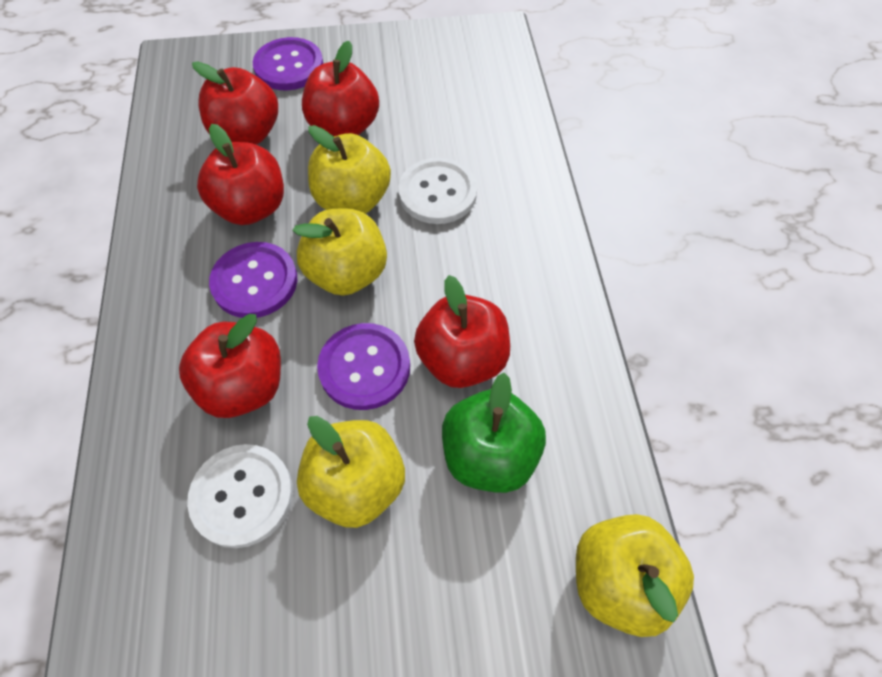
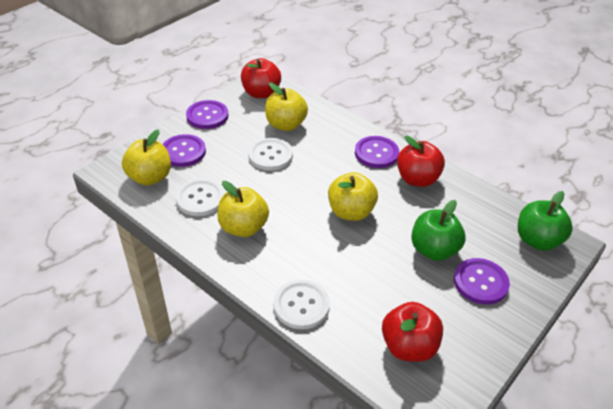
green apple: 1 -> 2
purple button: 3 -> 4
red apple: 5 -> 3
white button: 2 -> 3

